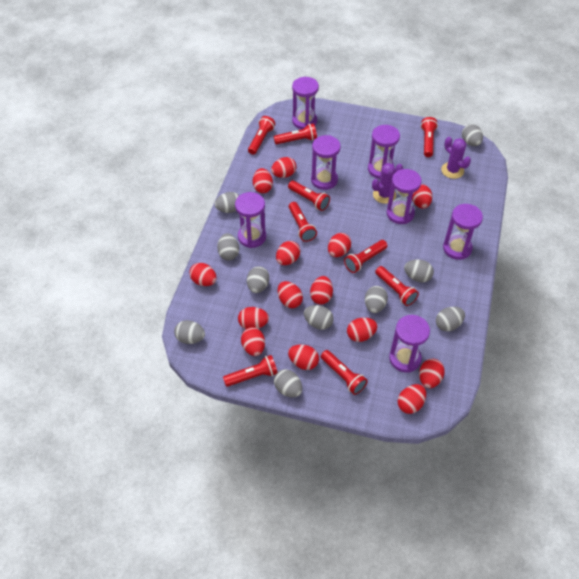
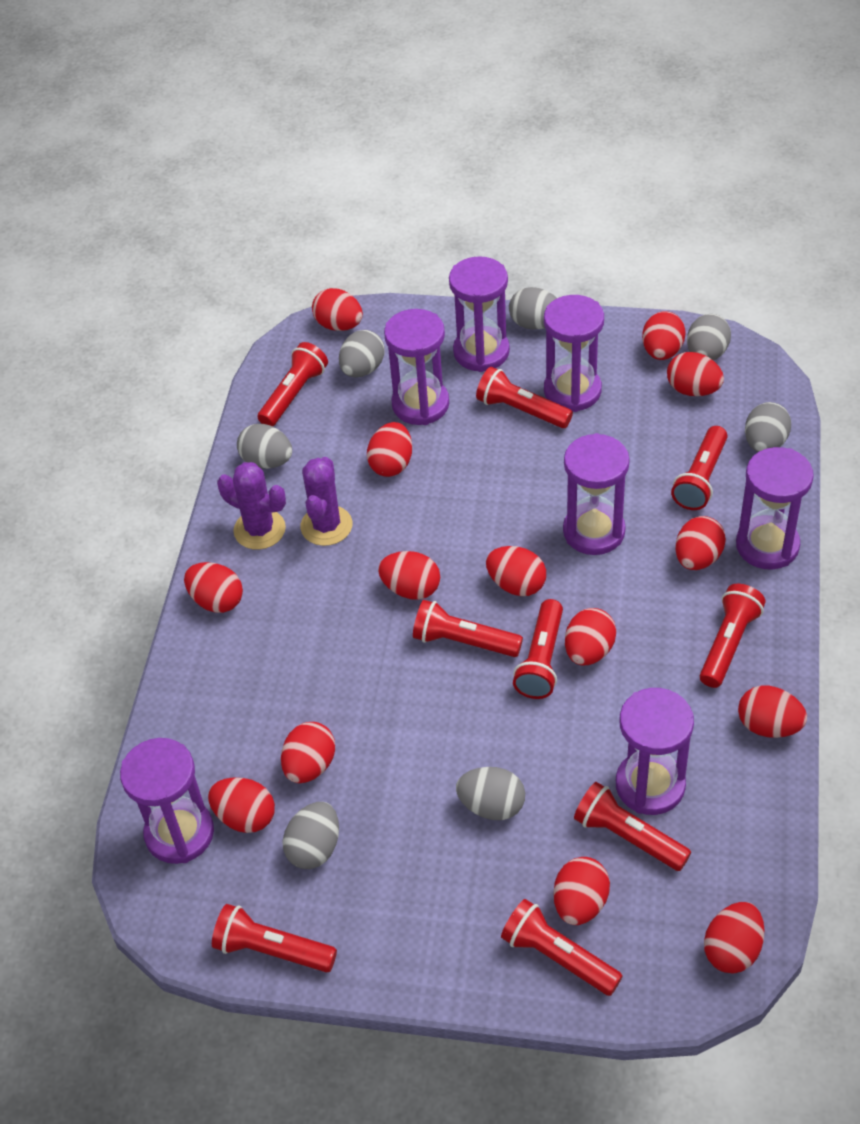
grey egg: 10 -> 7

